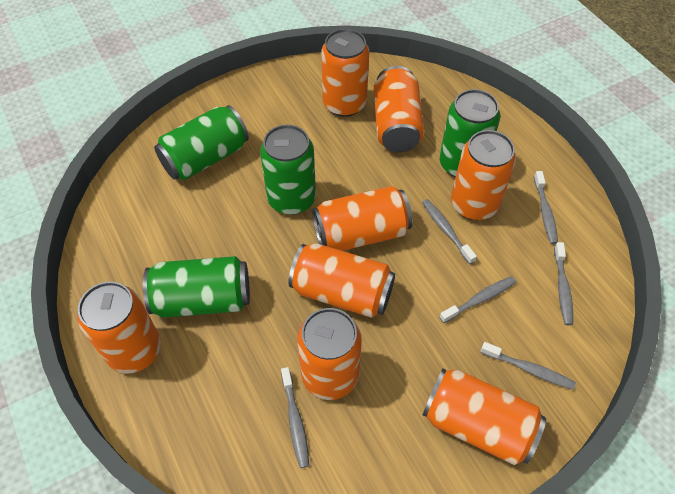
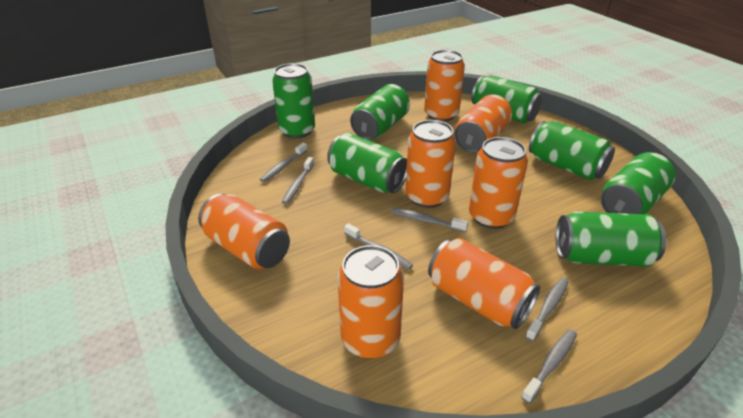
green can: 4 -> 7
orange can: 8 -> 7

